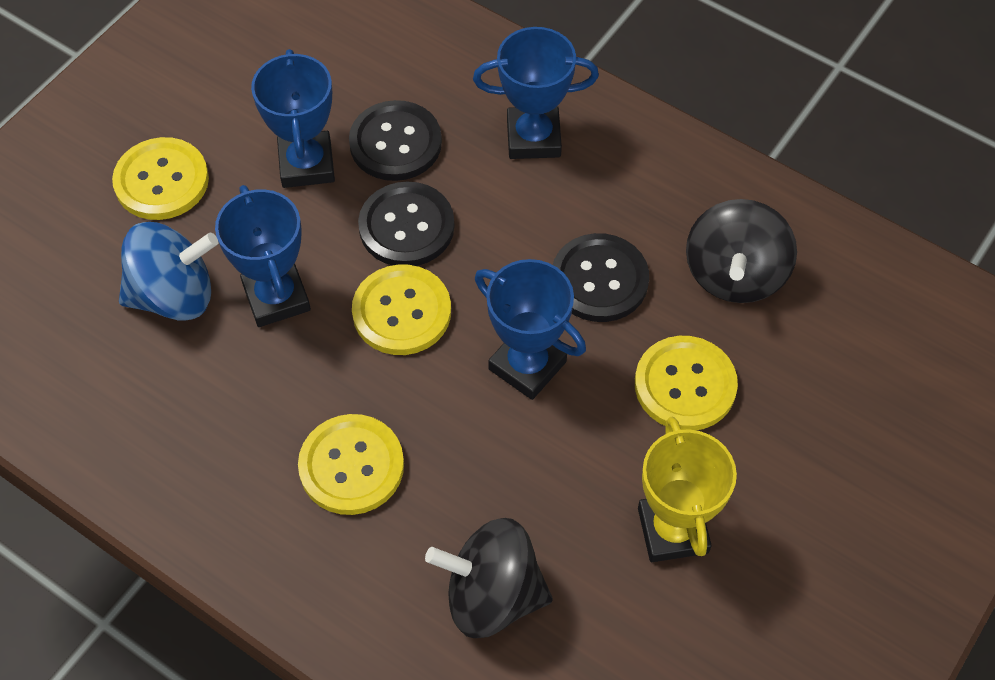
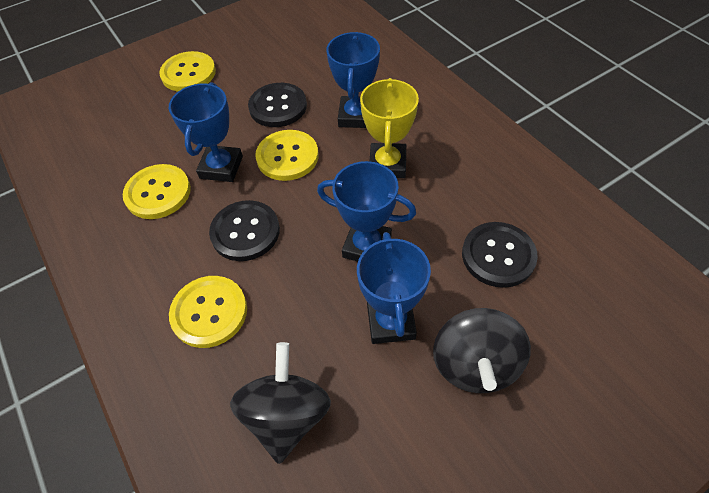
blue spinning top: 1 -> 0

